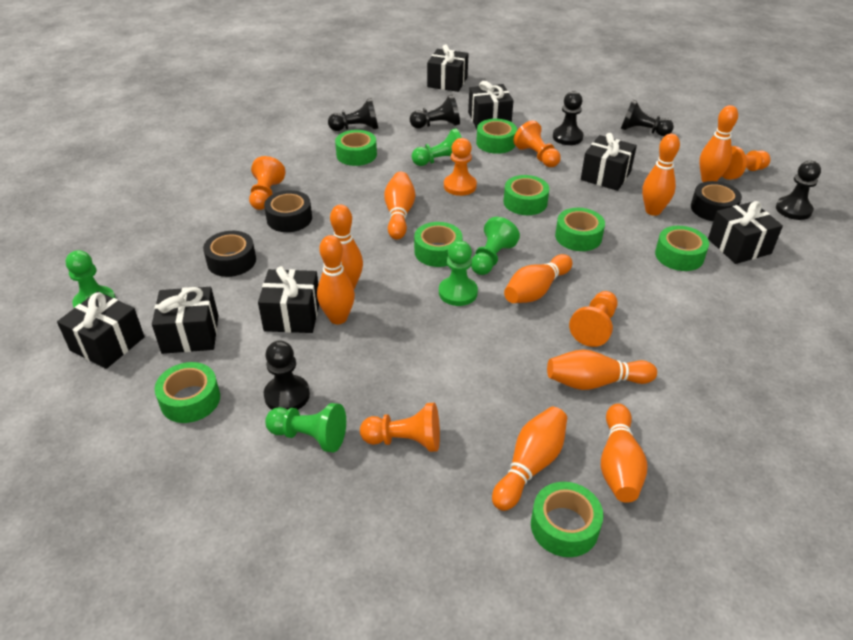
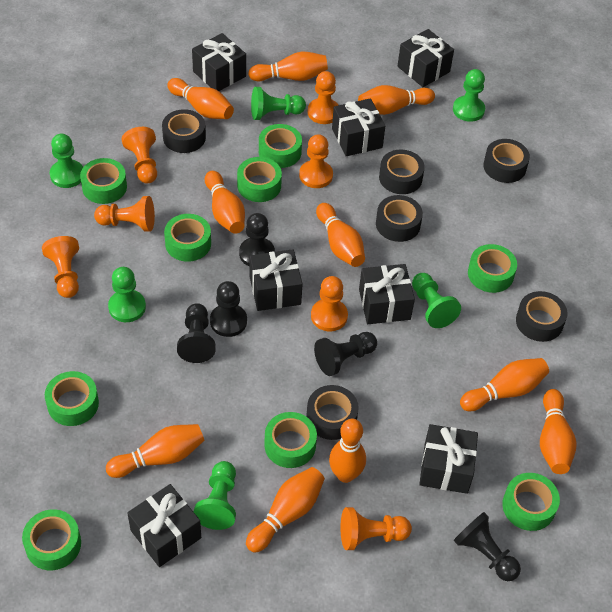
black pawn: 6 -> 5
black tape: 3 -> 6
green pawn: 5 -> 6
green tape: 8 -> 9
orange bowling pin: 9 -> 10
orange pawn: 6 -> 7

